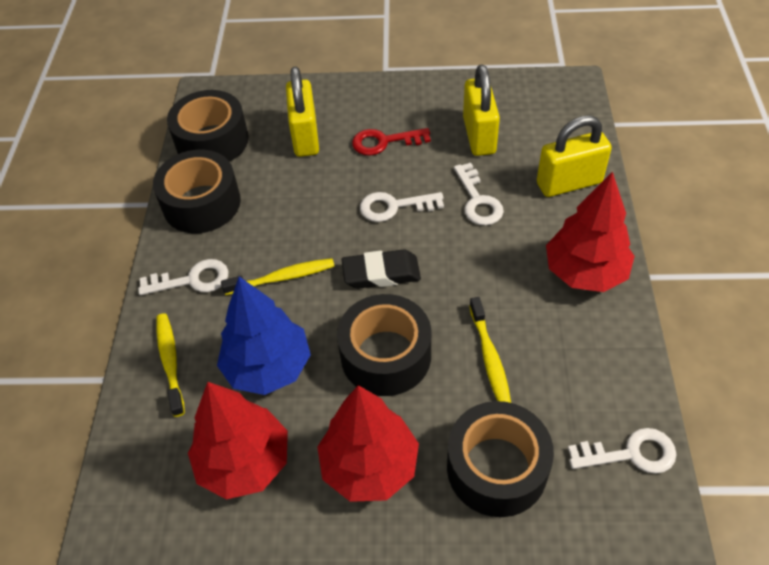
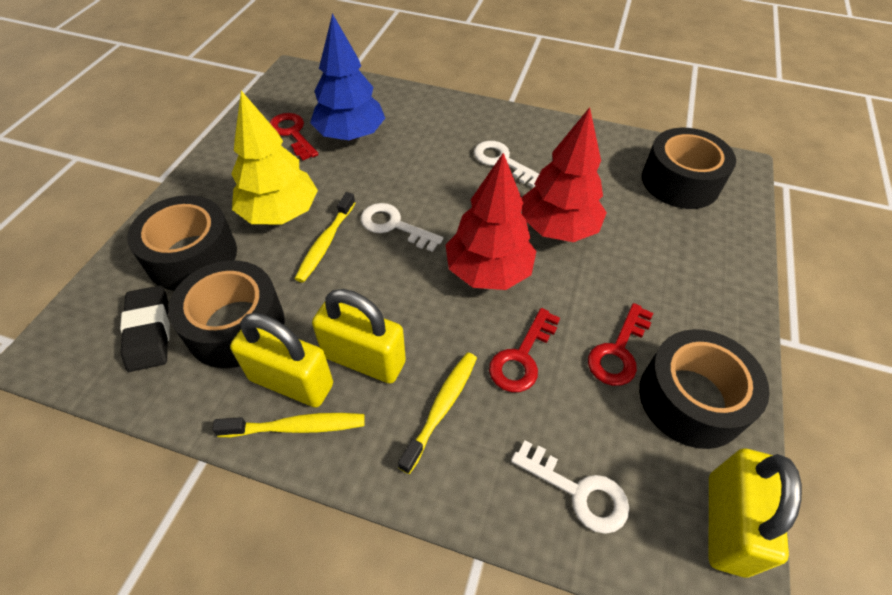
red key: 1 -> 3
red tree: 3 -> 2
white key: 4 -> 3
yellow tree: 0 -> 1

